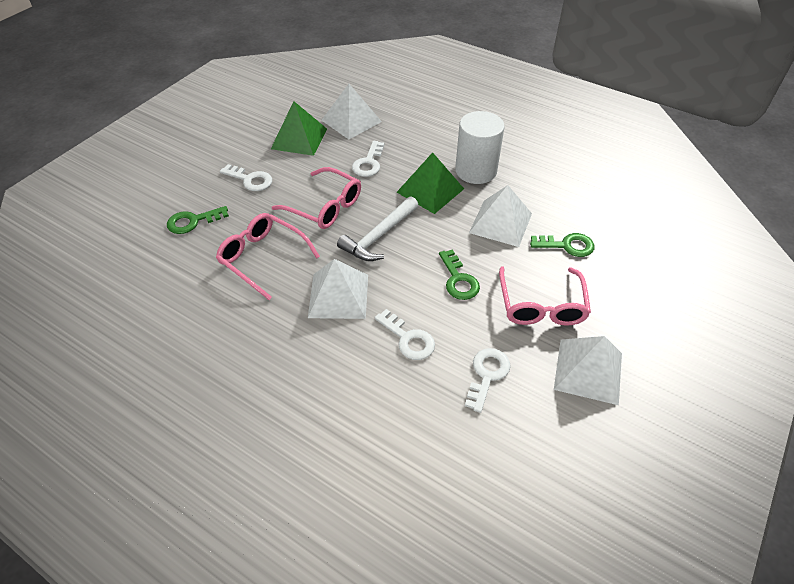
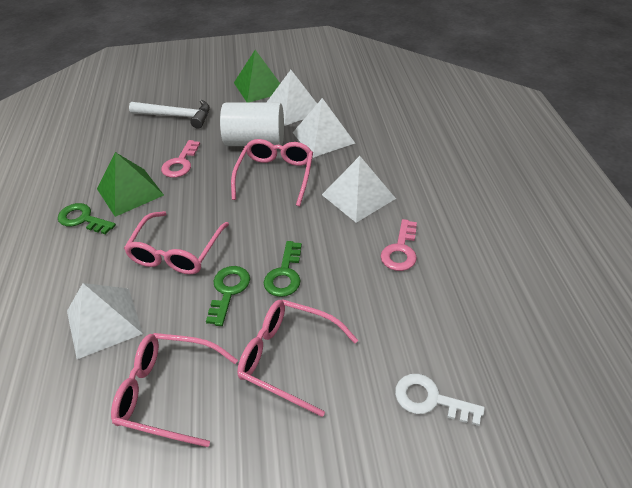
pink glasses: 3 -> 4
pink key: 0 -> 2
white key: 4 -> 1

